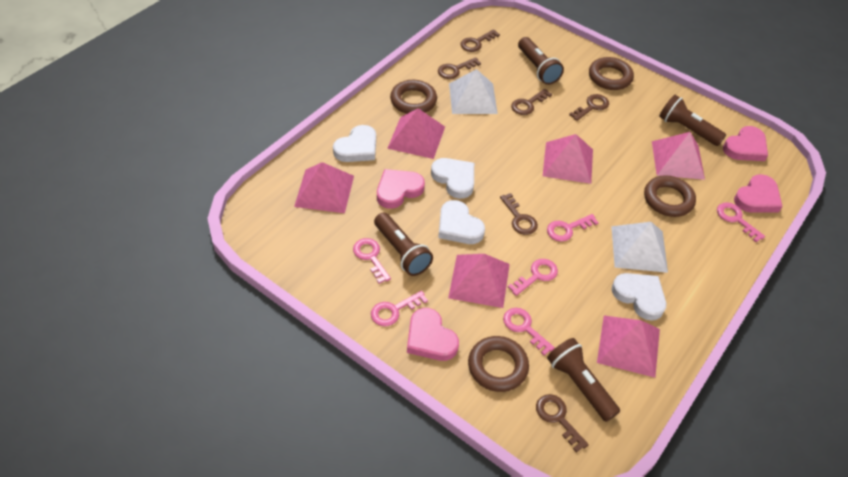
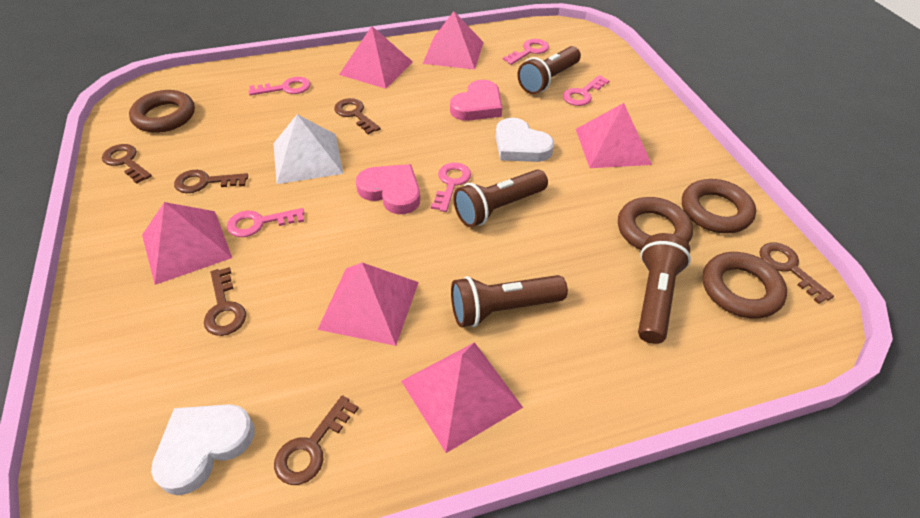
pink heart: 4 -> 2
pink key: 6 -> 5
white heart: 4 -> 2
white pyramid: 2 -> 1

